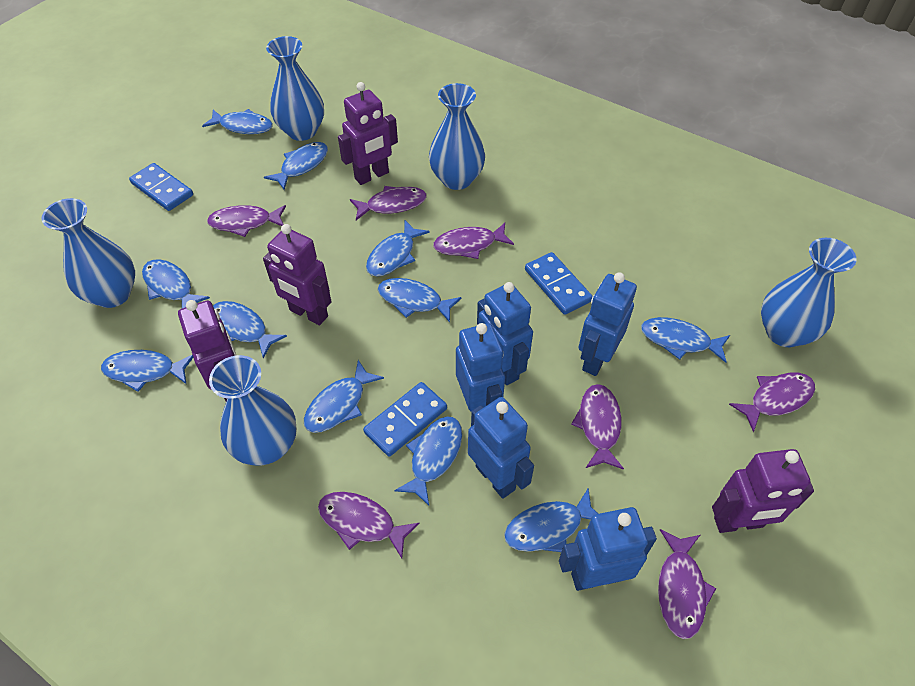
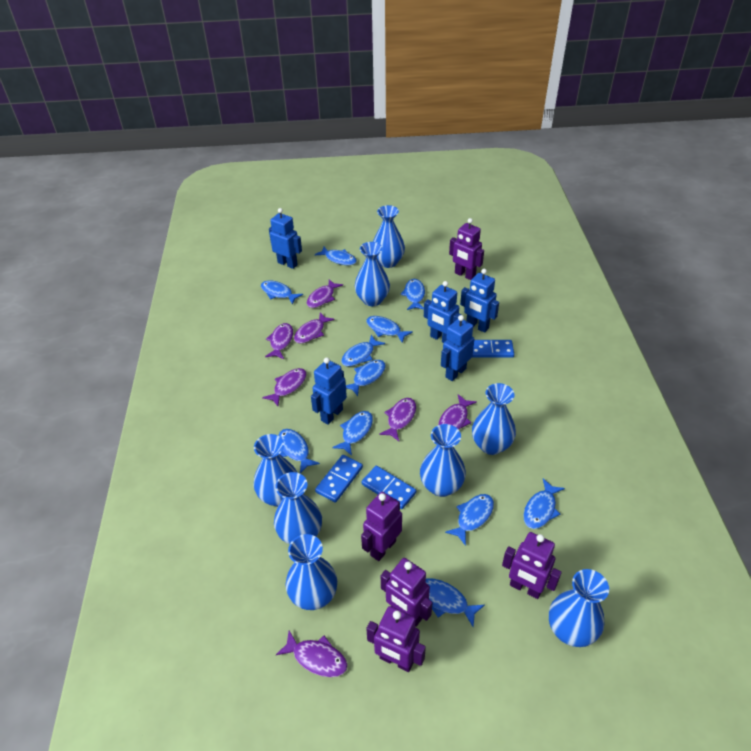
blue vase: 5 -> 8
purple robot: 4 -> 5

